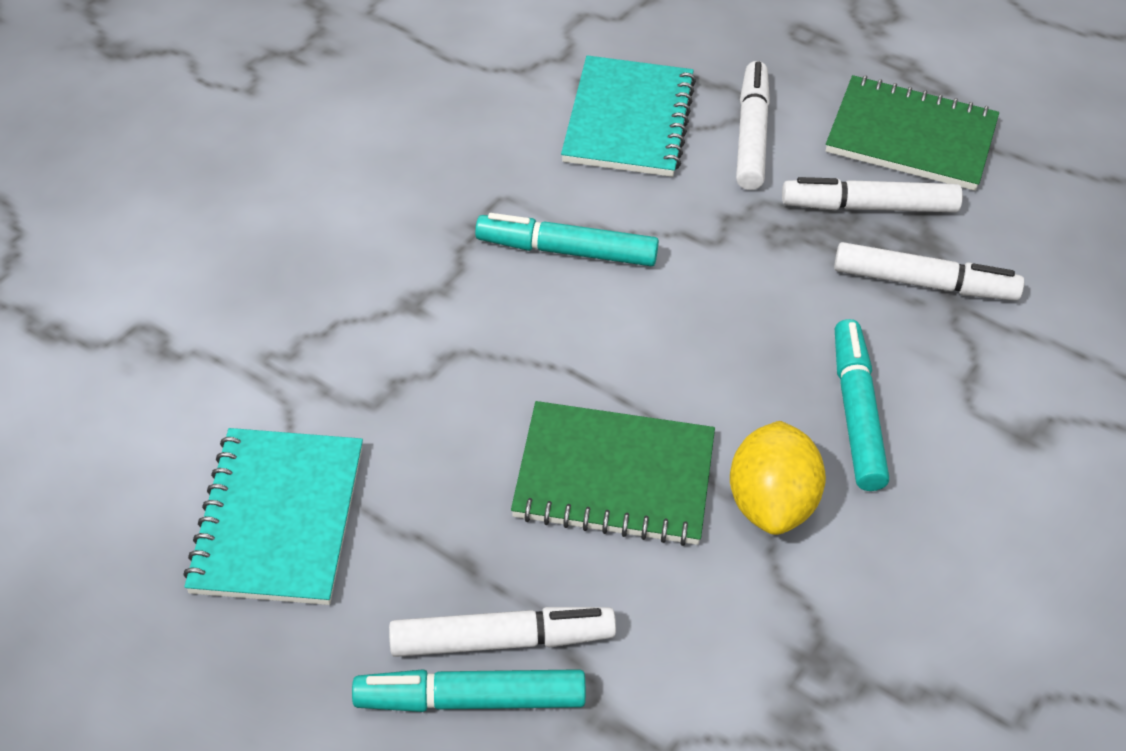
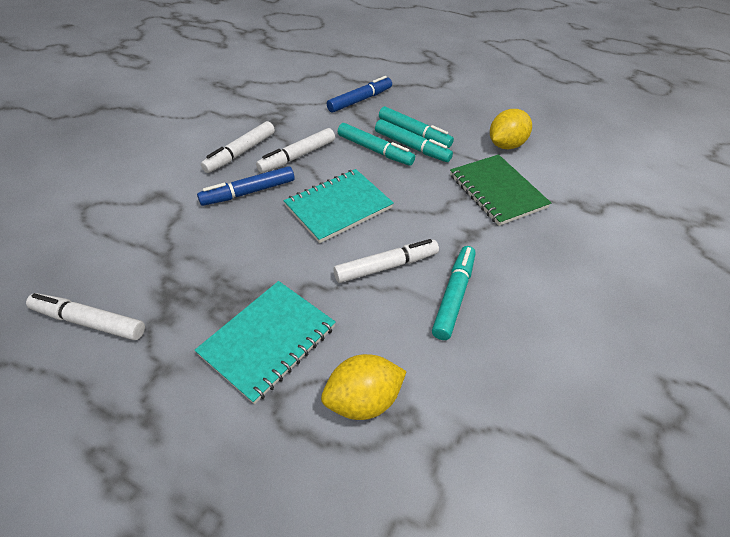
blue marker: 0 -> 2
green notebook: 2 -> 1
turquoise marker: 3 -> 4
yellow lemon: 1 -> 2

